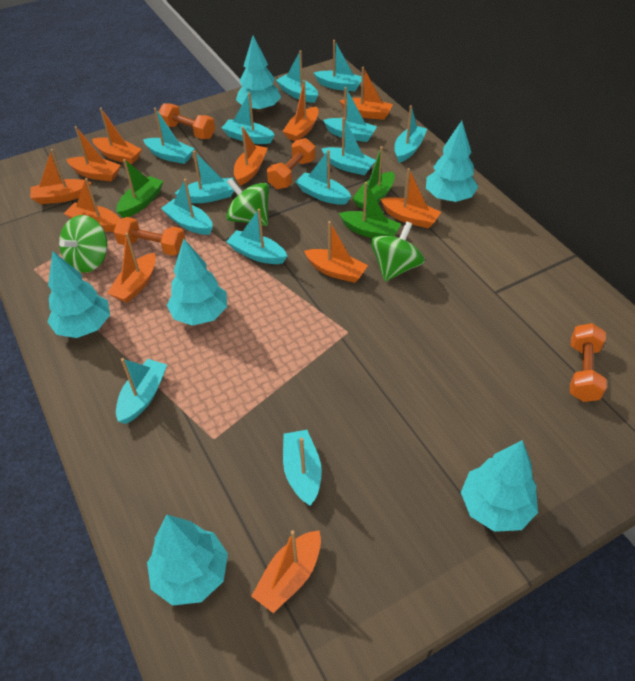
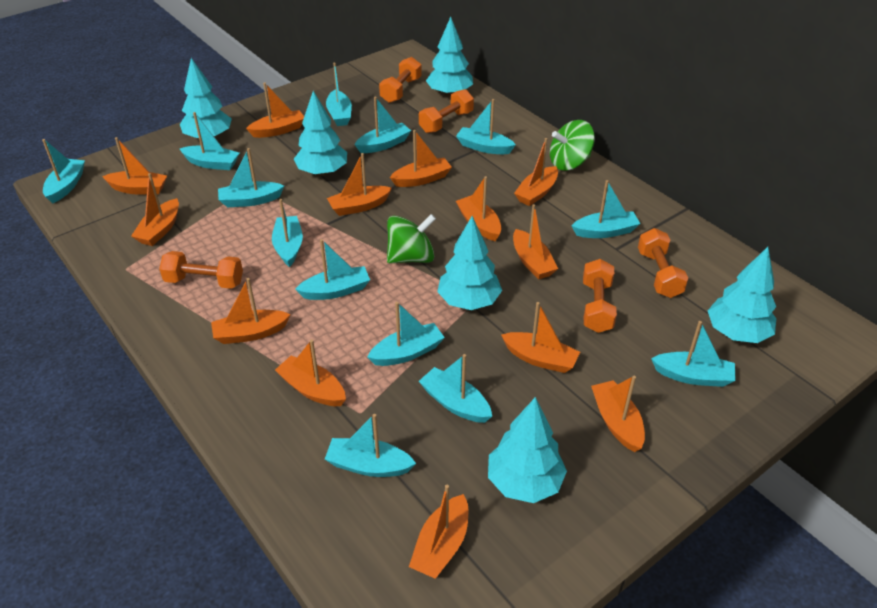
green boat: 3 -> 0
green spinning top: 3 -> 2
orange boat: 11 -> 13
orange dumbbell: 4 -> 5

